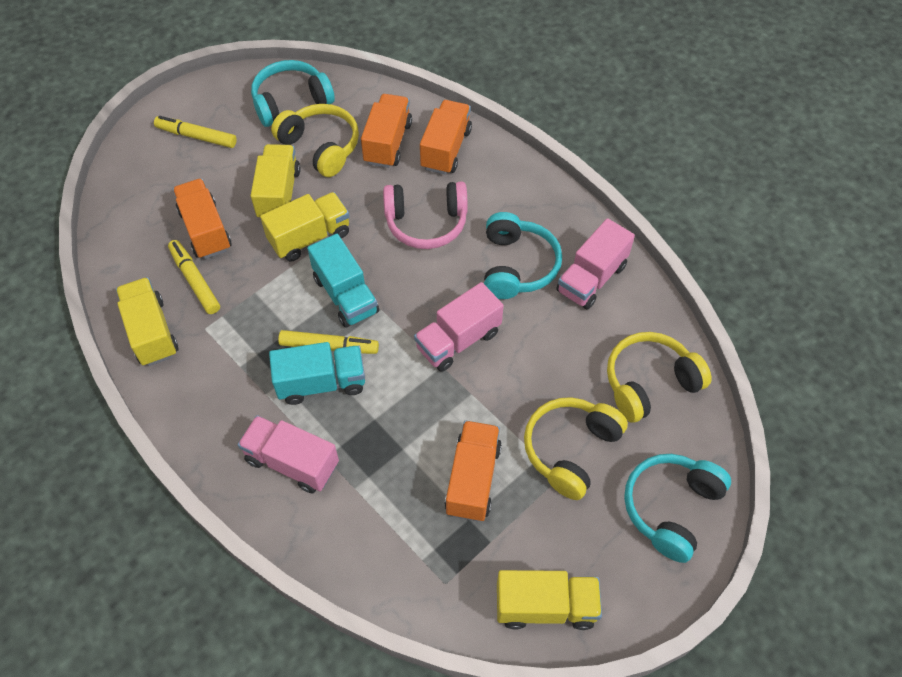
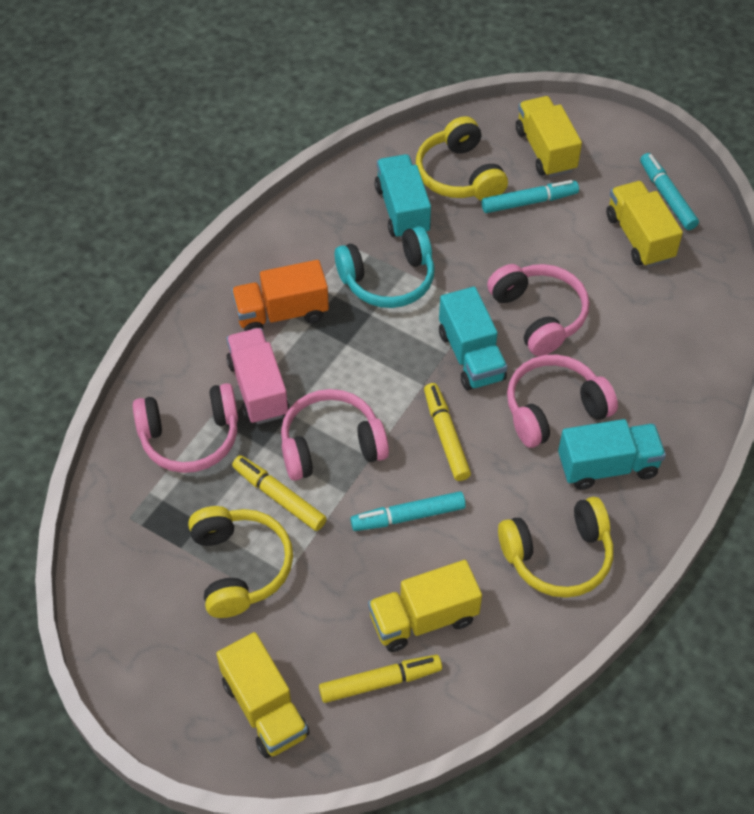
orange truck: 4 -> 1
pink headphones: 1 -> 4
pink truck: 3 -> 1
turquoise headphones: 3 -> 1
turquoise marker: 0 -> 3
turquoise truck: 2 -> 3

